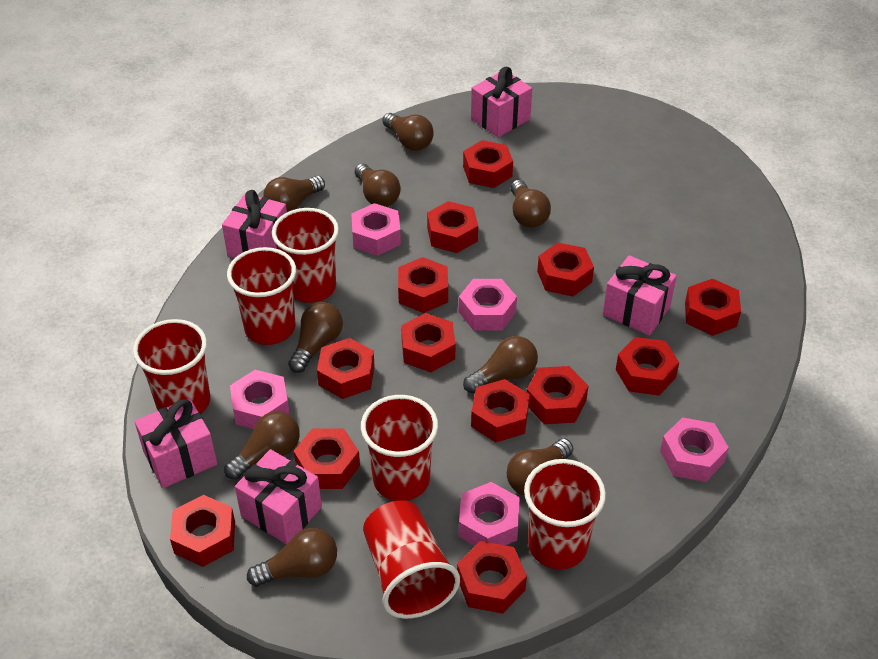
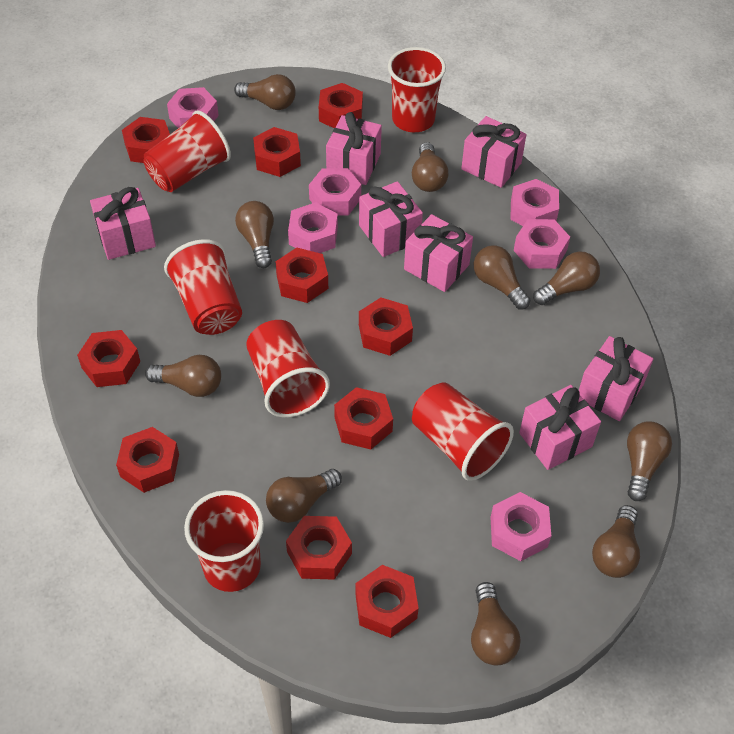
brown light bulb: 9 -> 10
pink gift: 5 -> 7
pink nut: 5 -> 6
red nut: 13 -> 10

